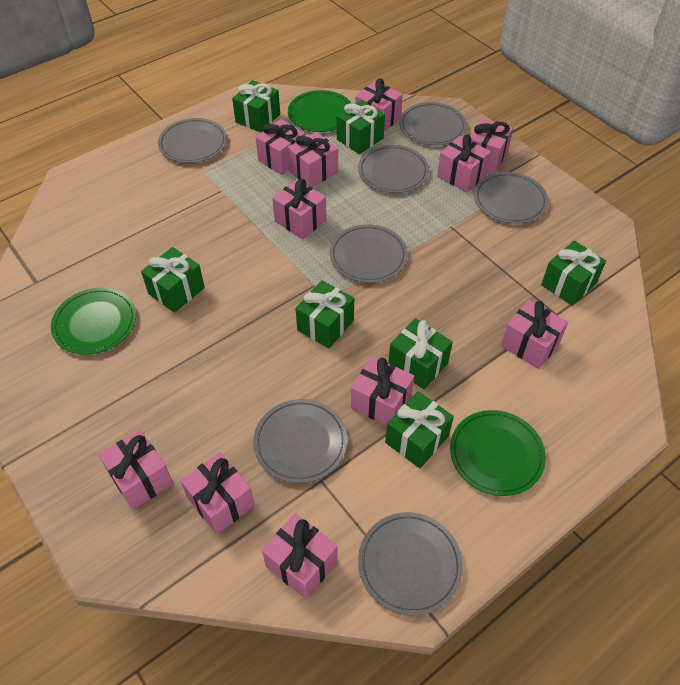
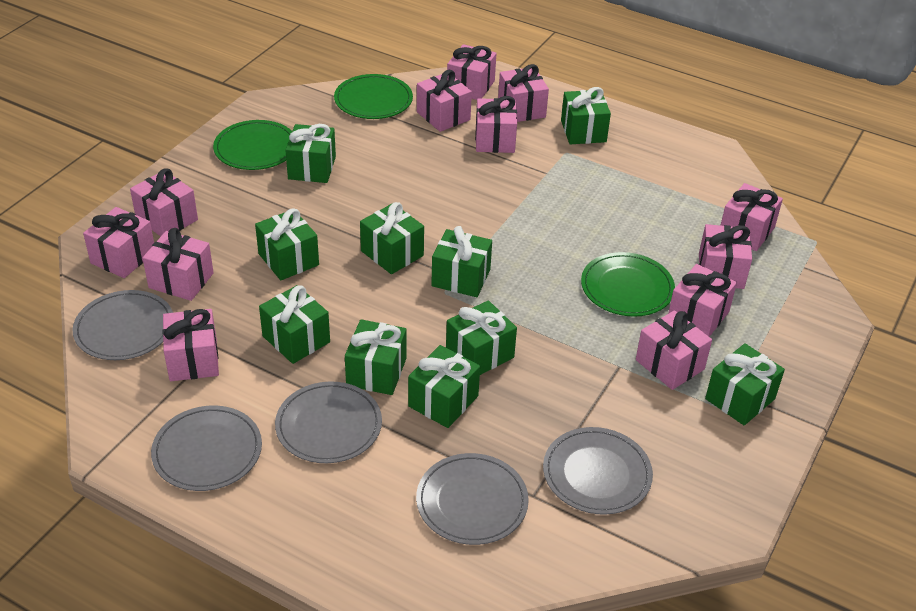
green gift: 7 -> 10
grey plate: 7 -> 5
pink gift: 11 -> 12

